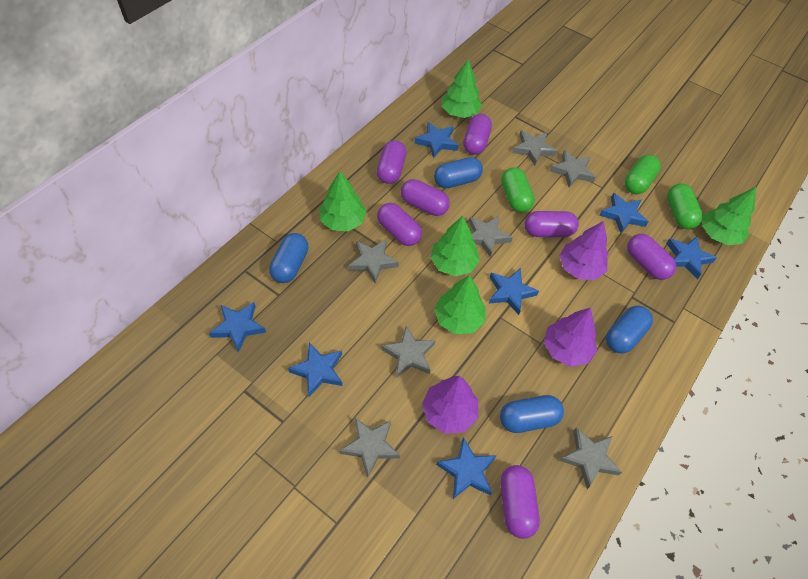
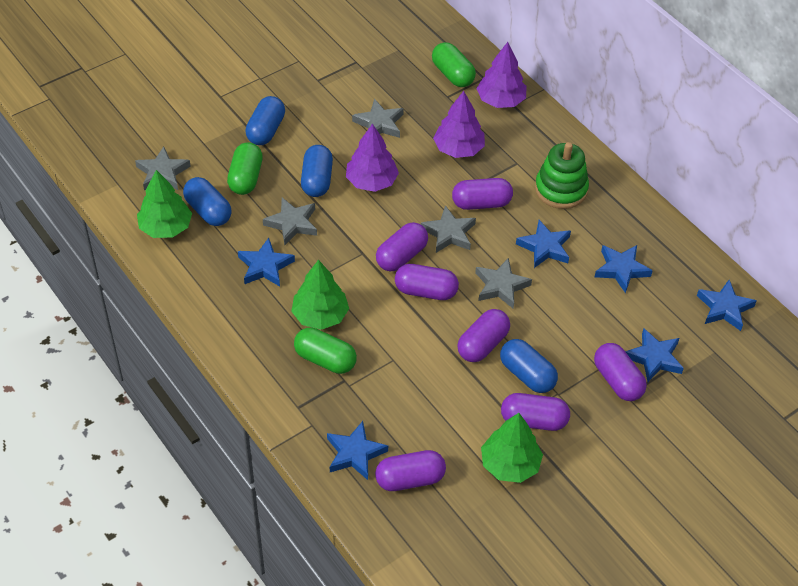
blue star: 7 -> 6
green stacking toy: 0 -> 1
green tree: 5 -> 3
grey star: 7 -> 5

